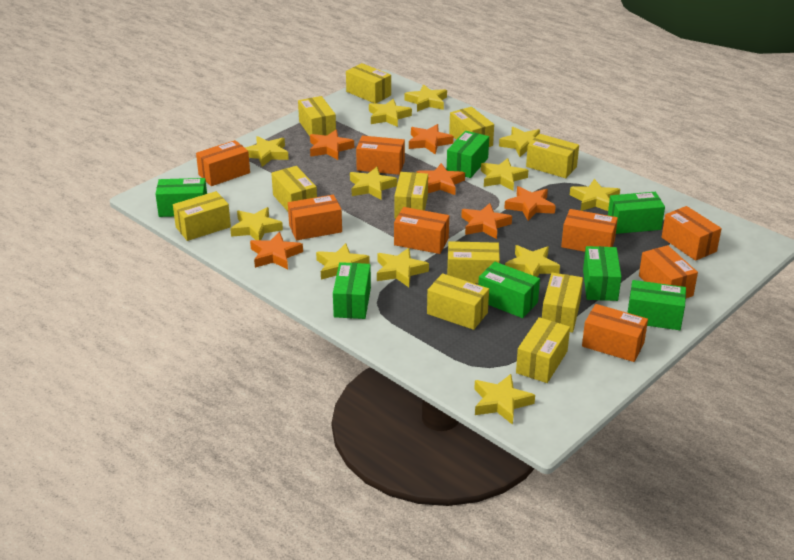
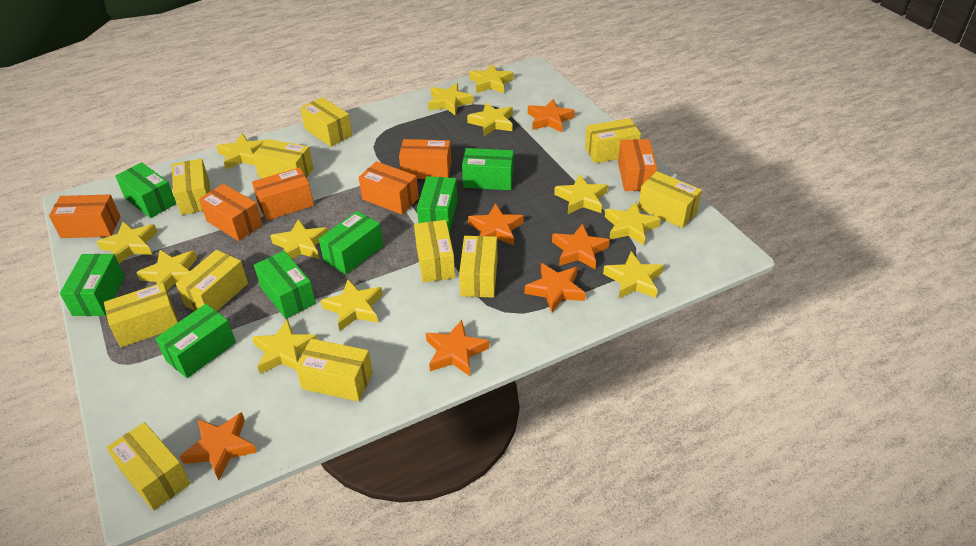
orange box: 8 -> 6

